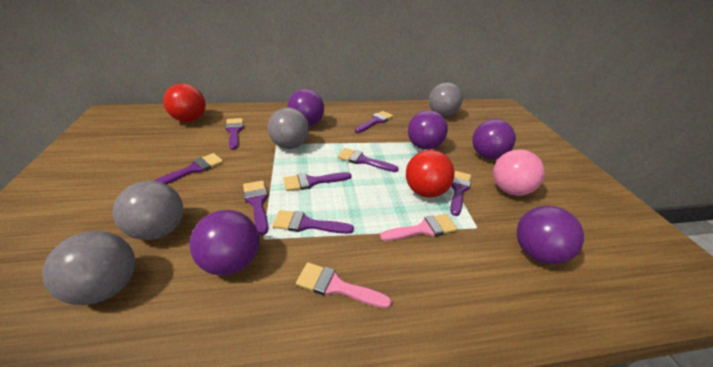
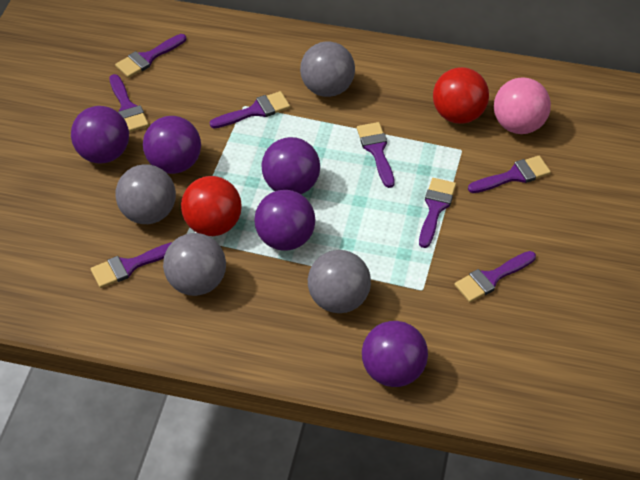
pink brush: 2 -> 0

